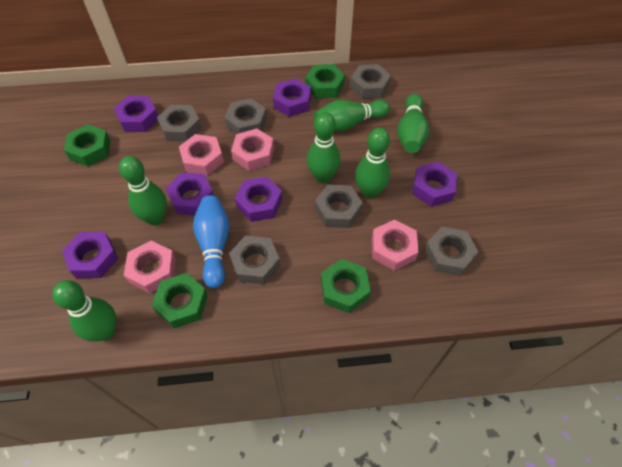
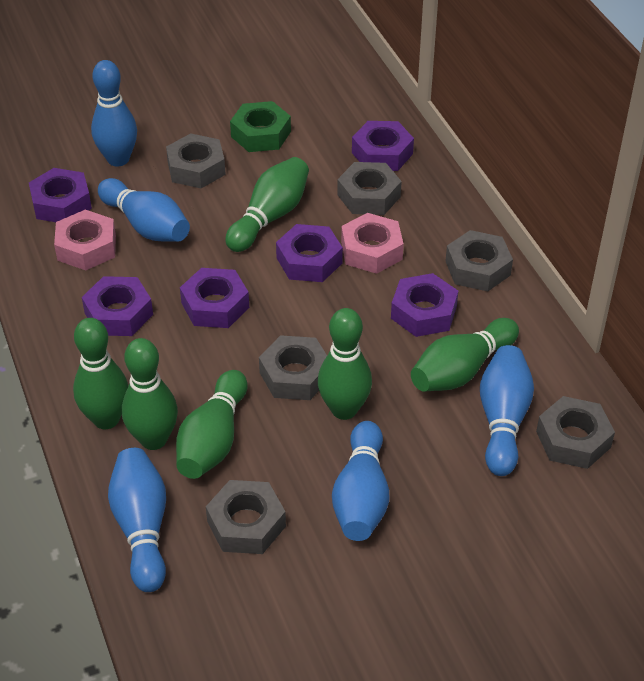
blue bowling pin: 1 -> 5
green nut: 4 -> 1
pink nut: 4 -> 2

